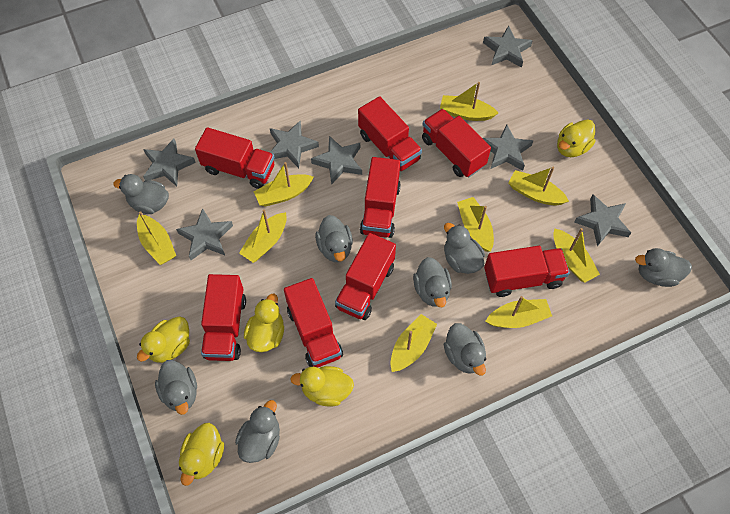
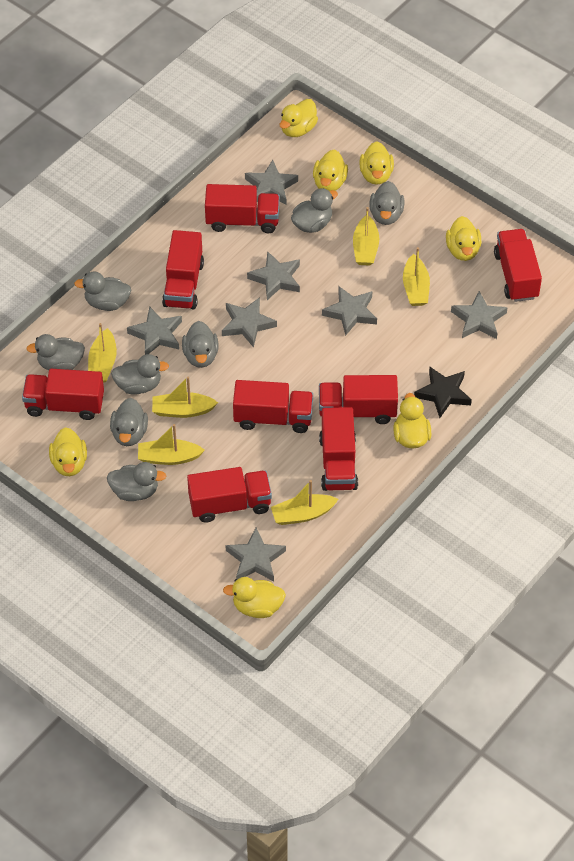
black star: 0 -> 1
yellow boat: 9 -> 6
yellow duck: 5 -> 7

